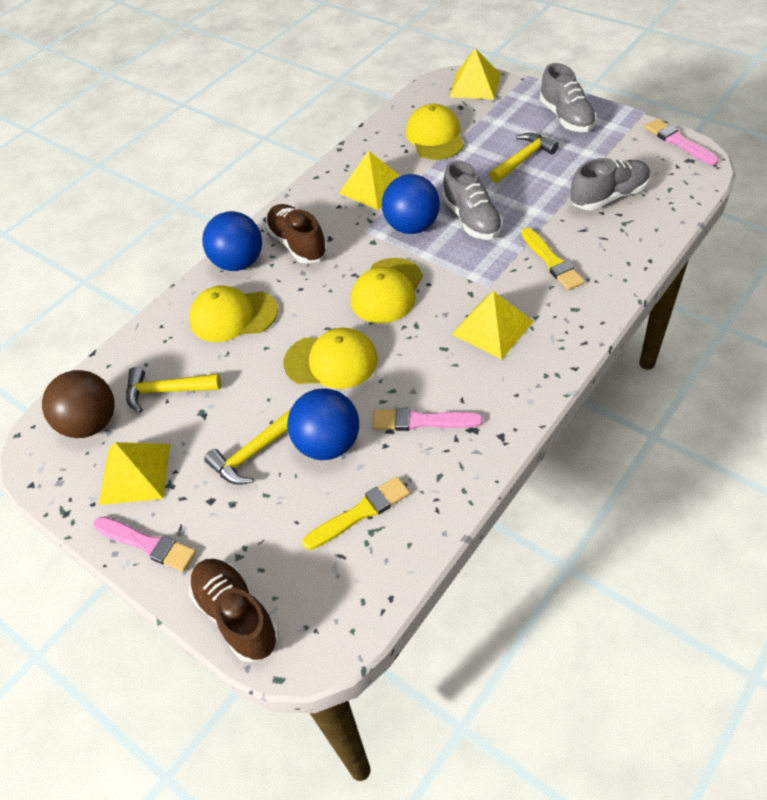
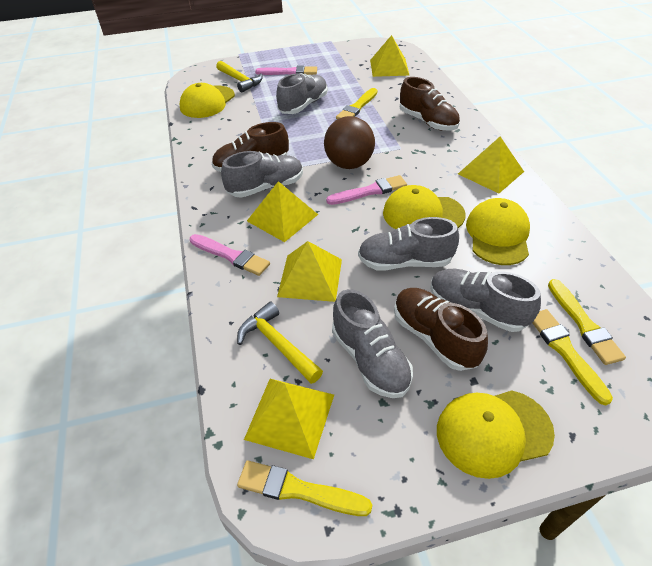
blue ball: 3 -> 0
brown shoe: 2 -> 3
grey shoe: 3 -> 5
yellow brush: 2 -> 4
yellow hammer: 3 -> 2
yellow pyramid: 4 -> 5

